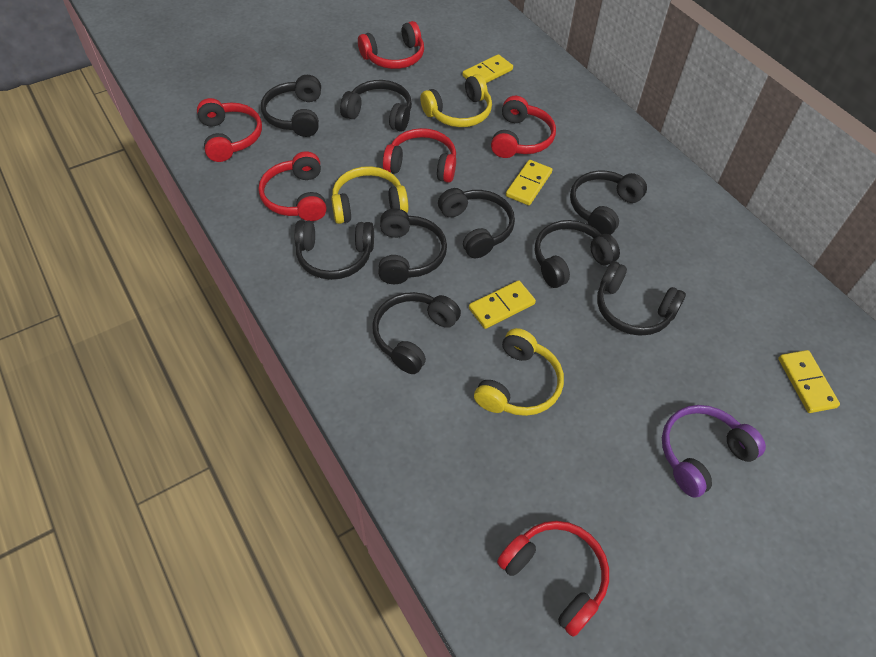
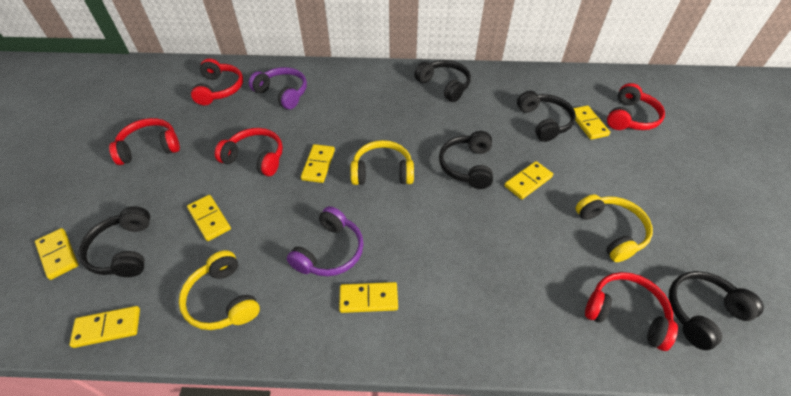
black headphones: 9 -> 5
purple headphones: 1 -> 2
red headphones: 6 -> 5
yellow domino: 4 -> 7

